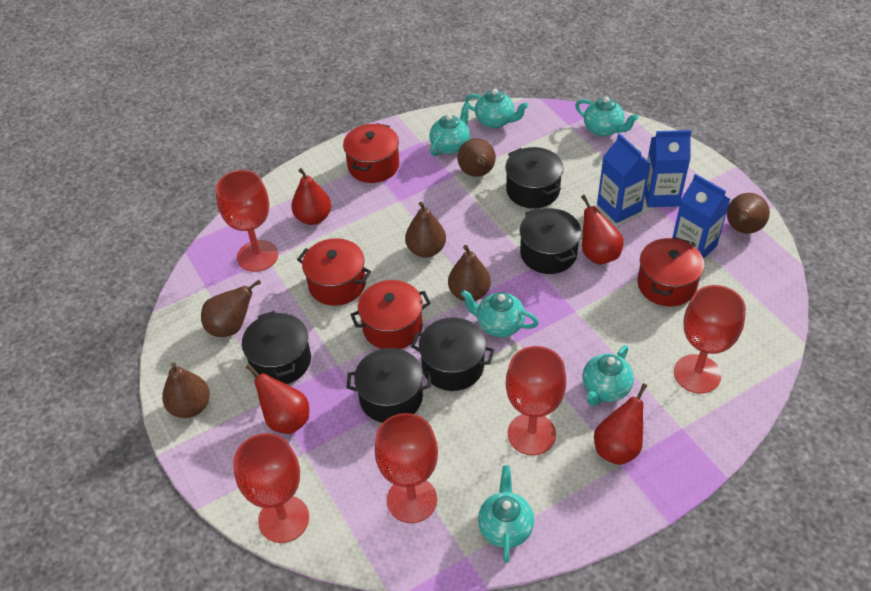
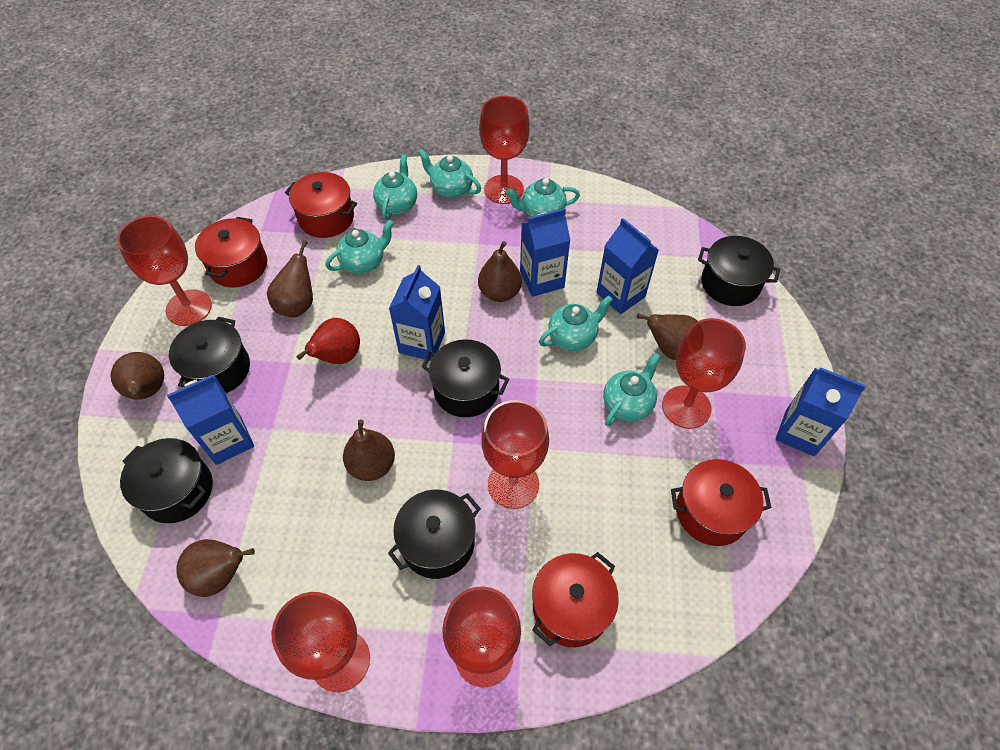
blue carton: 3 -> 5
red goblet: 5 -> 6
red pear: 4 -> 1

